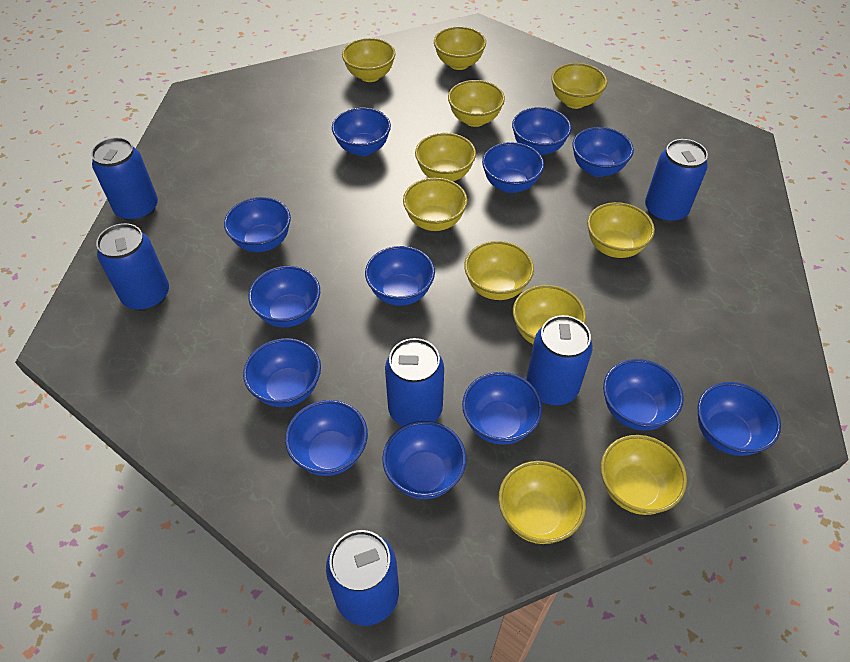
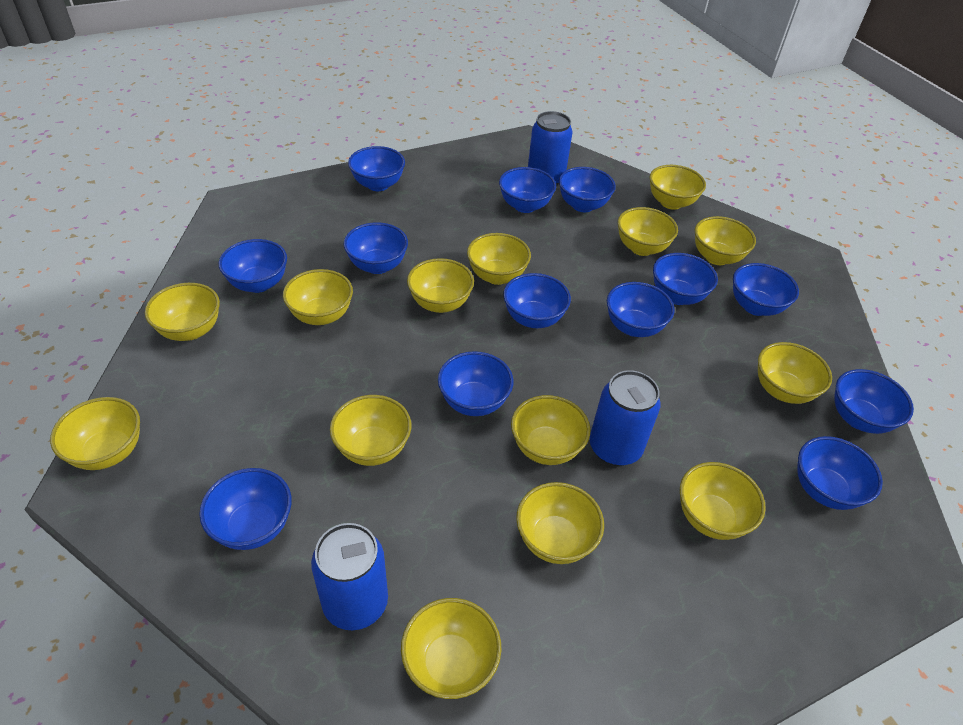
blue can: 6 -> 3
yellow bowl: 11 -> 14

